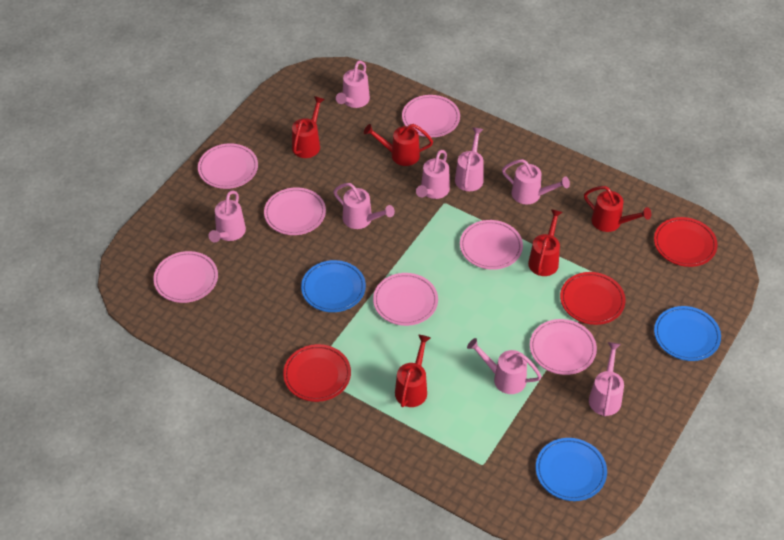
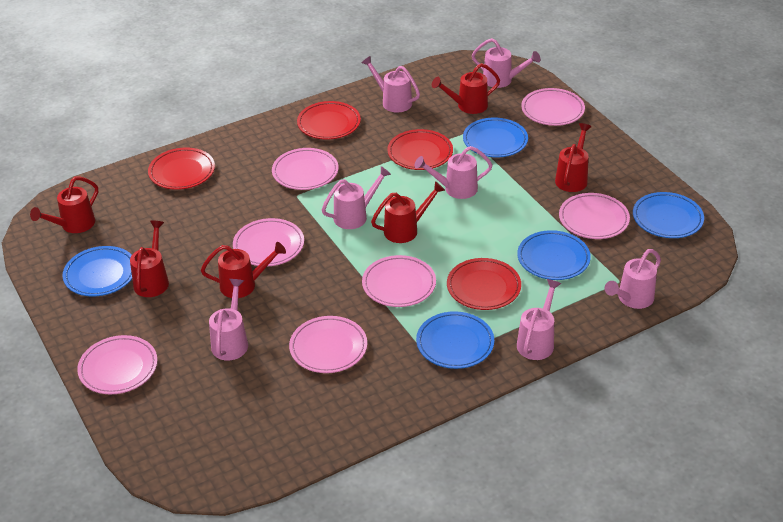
blue plate: 3 -> 5
pink watering can: 8 -> 7
red plate: 3 -> 4
red watering can: 5 -> 6

